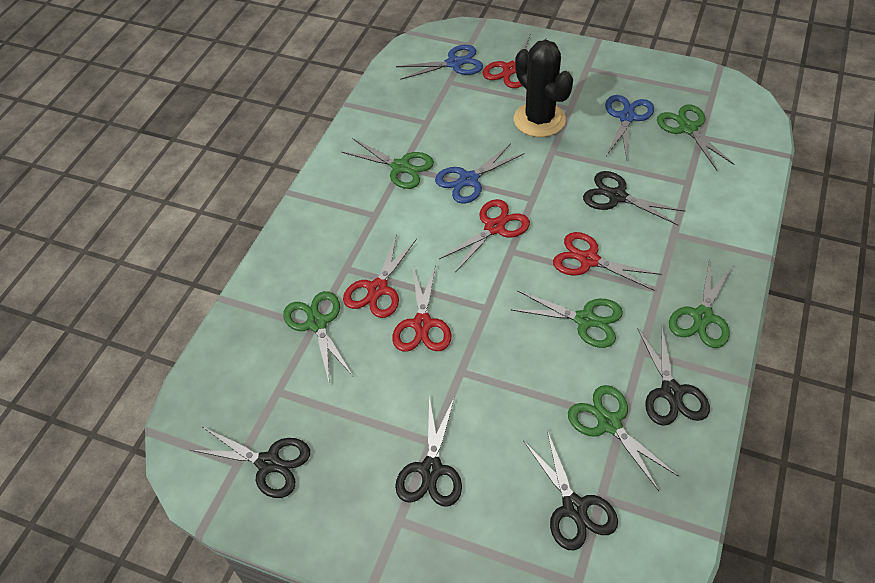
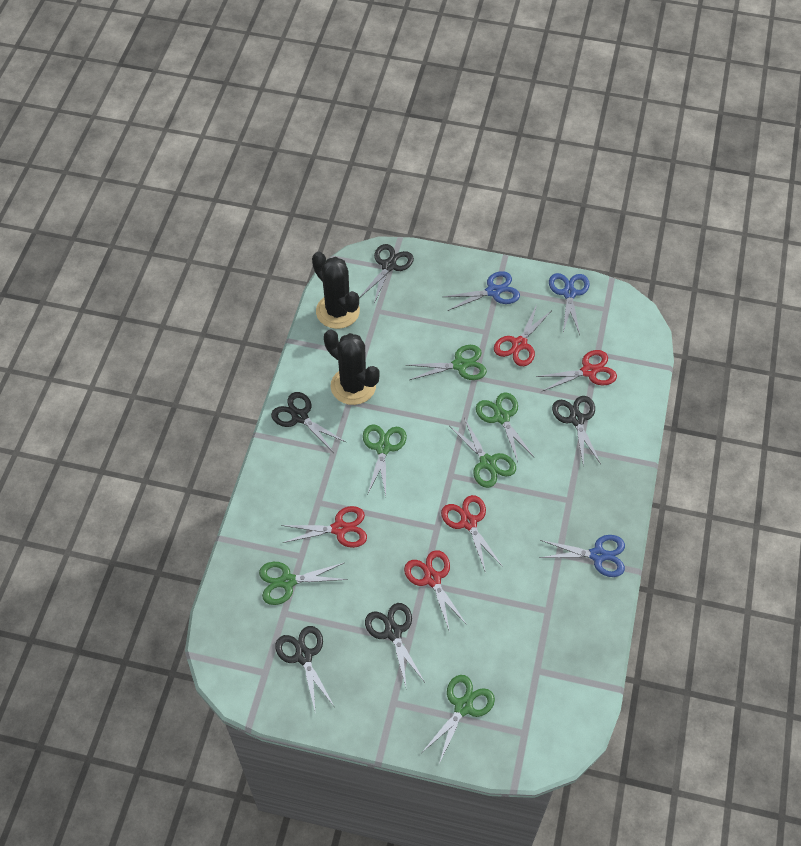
black cactus: 1 -> 2

